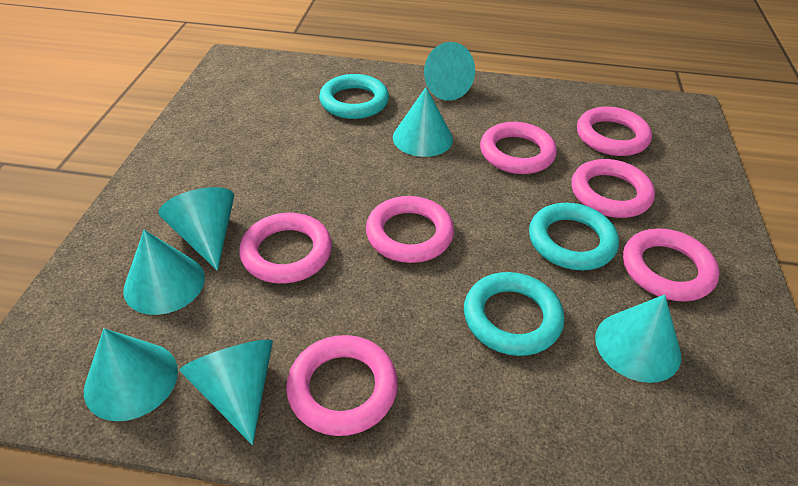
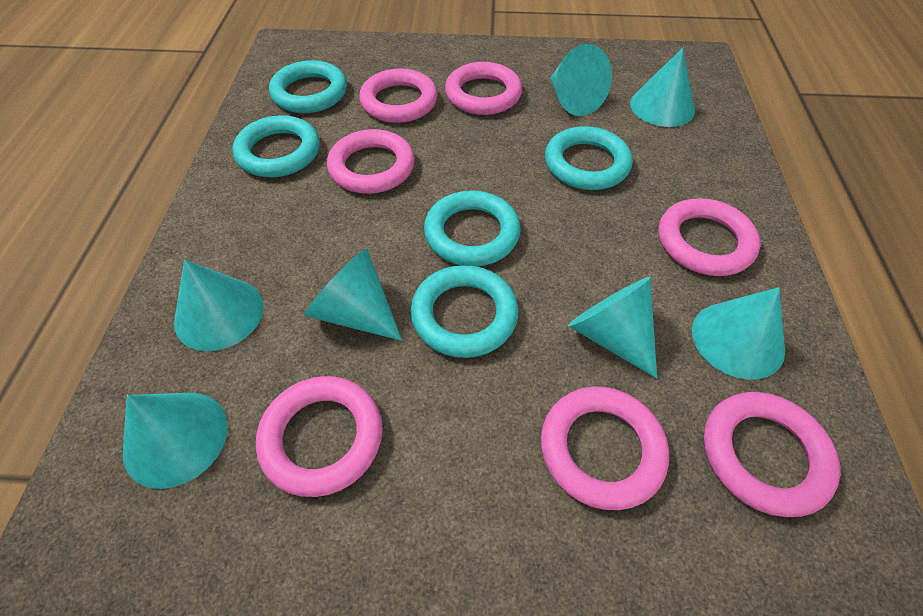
turquoise ring: 3 -> 5

